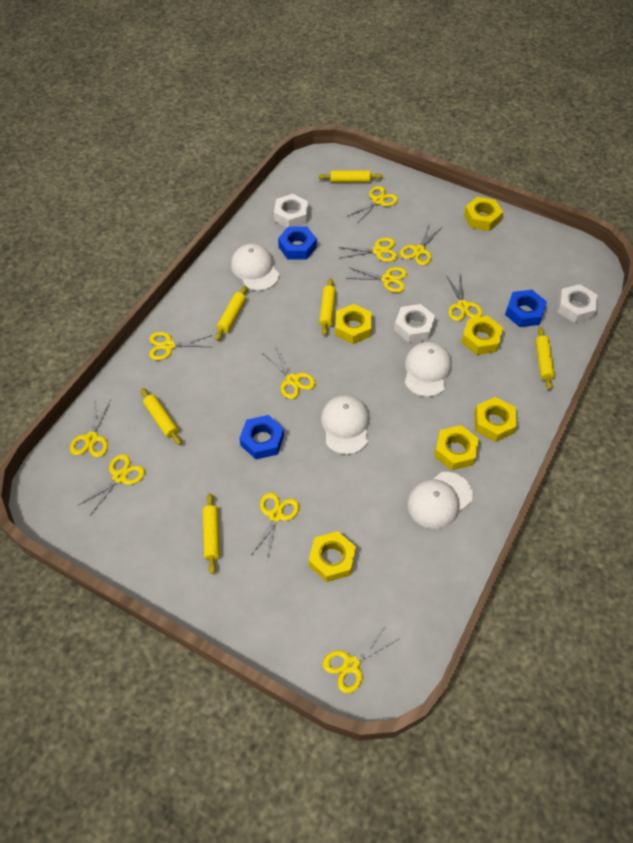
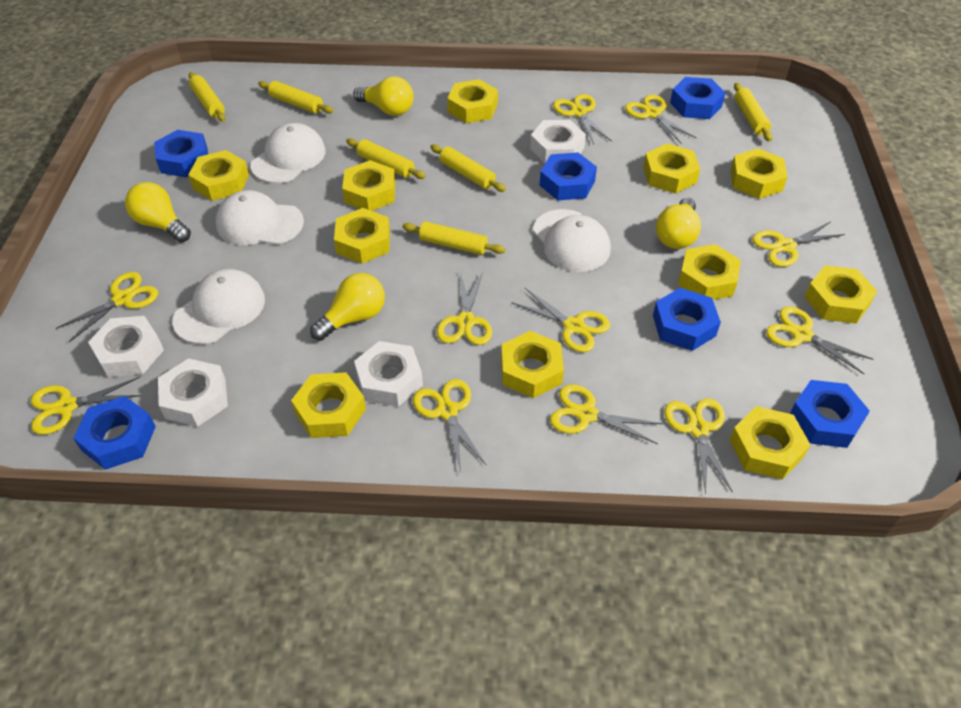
blue nut: 3 -> 6
white nut: 3 -> 4
yellow light bulb: 0 -> 4
yellow nut: 6 -> 11

